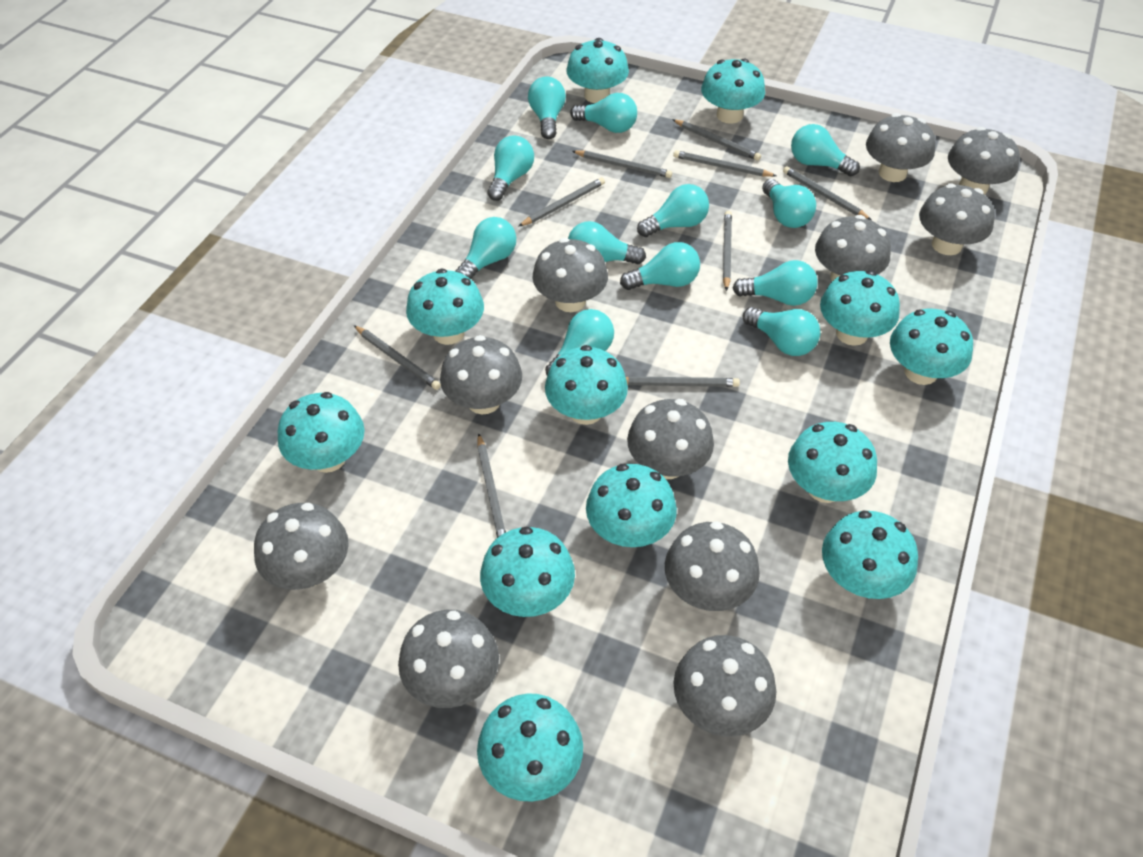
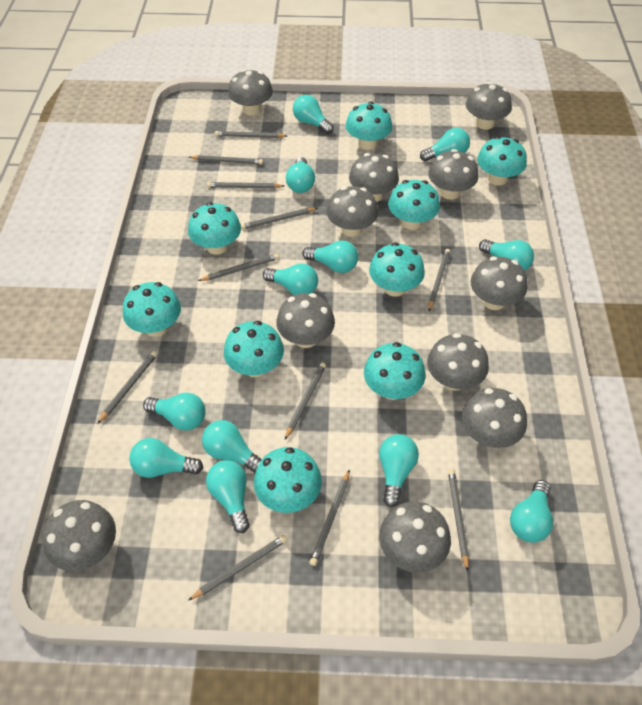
grey pencil: 9 -> 11
turquoise mushroom: 12 -> 9

